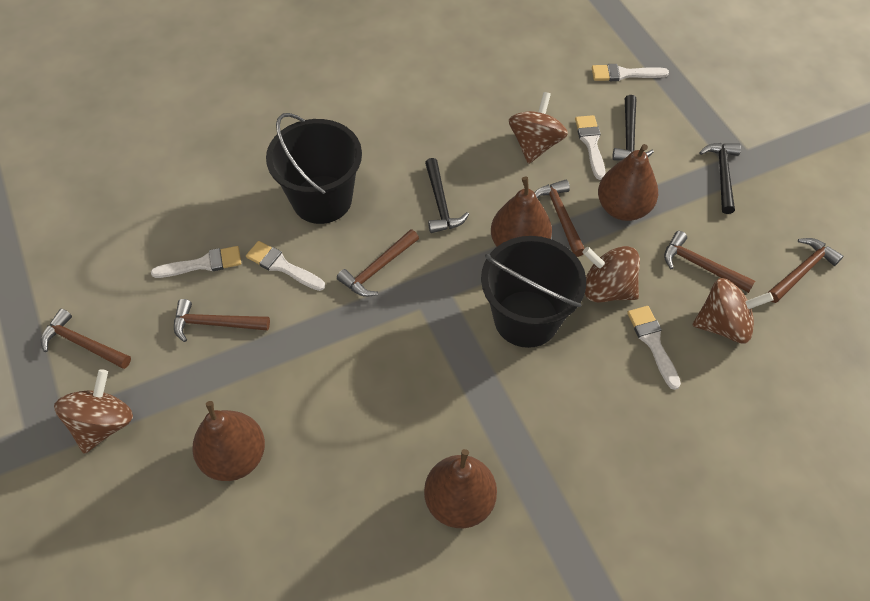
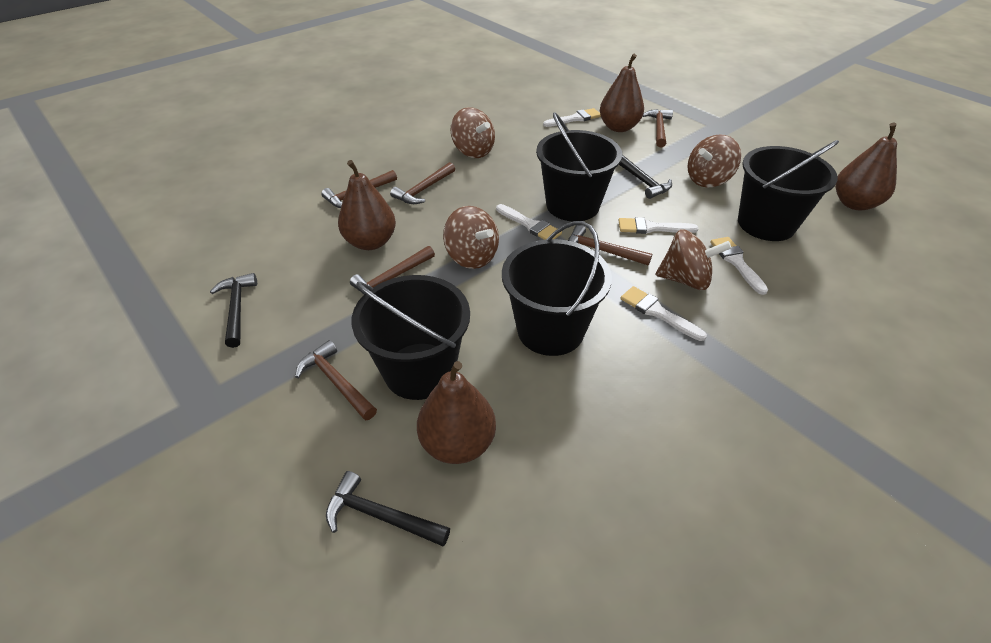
black bucket: 2 -> 4

